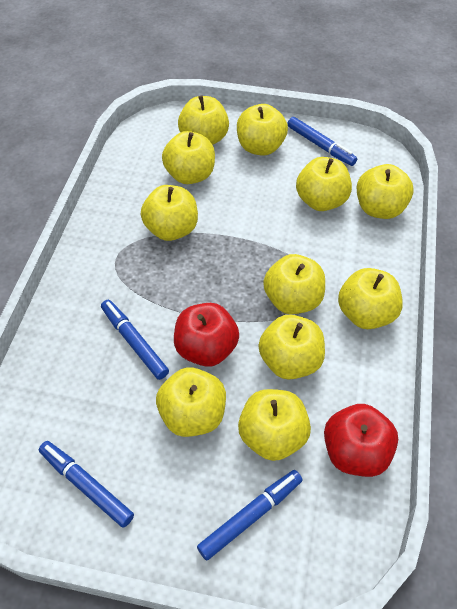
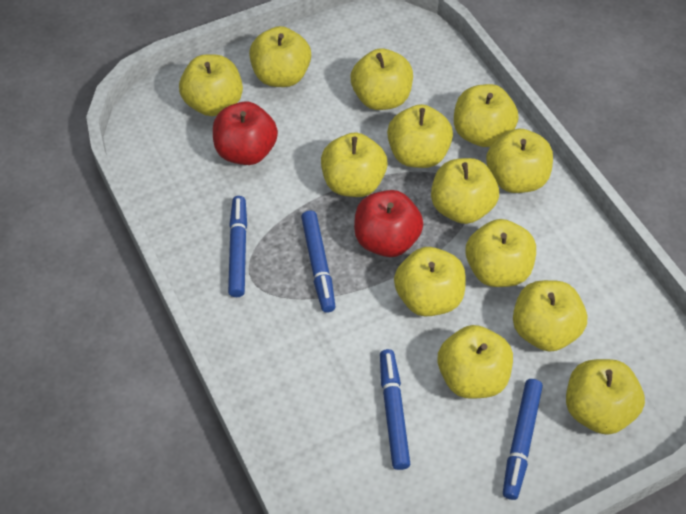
yellow apple: 11 -> 13

